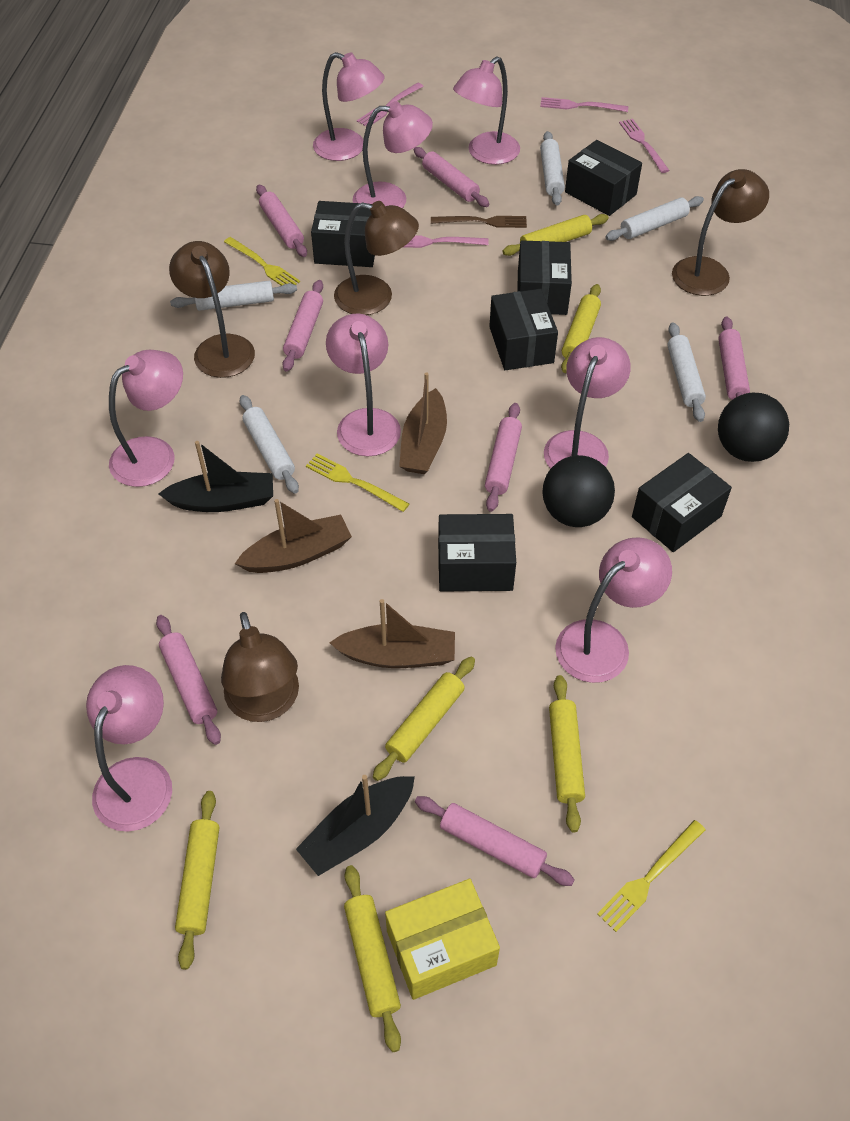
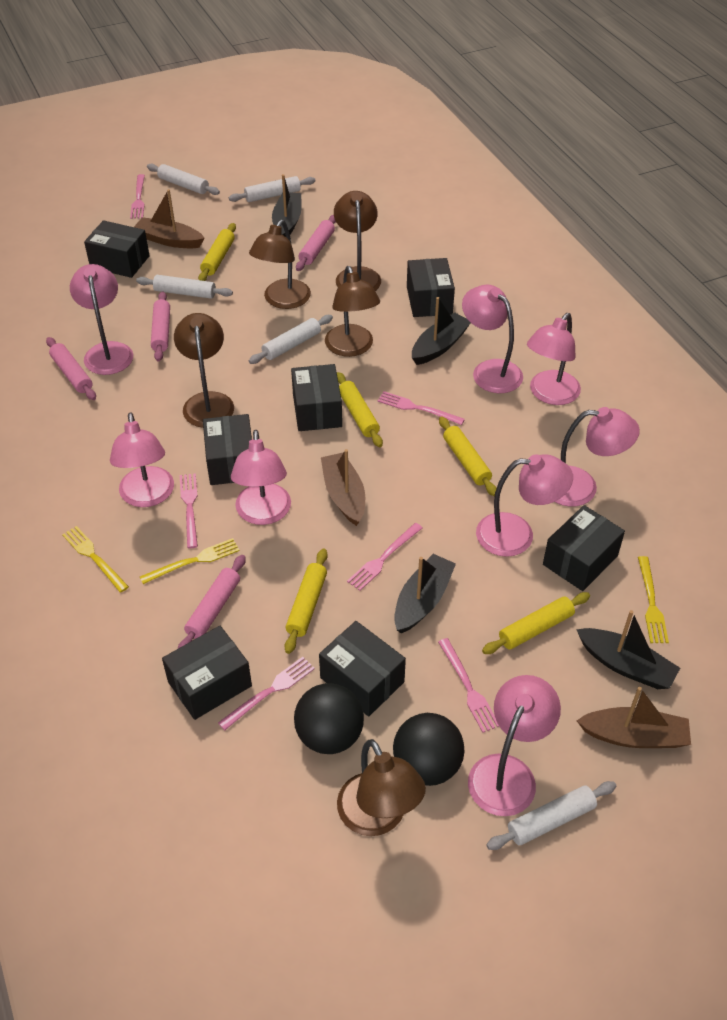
black boat: 2 -> 4
black box: 6 -> 7
brown fork: 1 -> 0
brown lamp: 4 -> 5
pink fork: 4 -> 6
pink rolling pin: 7 -> 4
yellow box: 1 -> 0
yellow rolling pin: 6 -> 5

